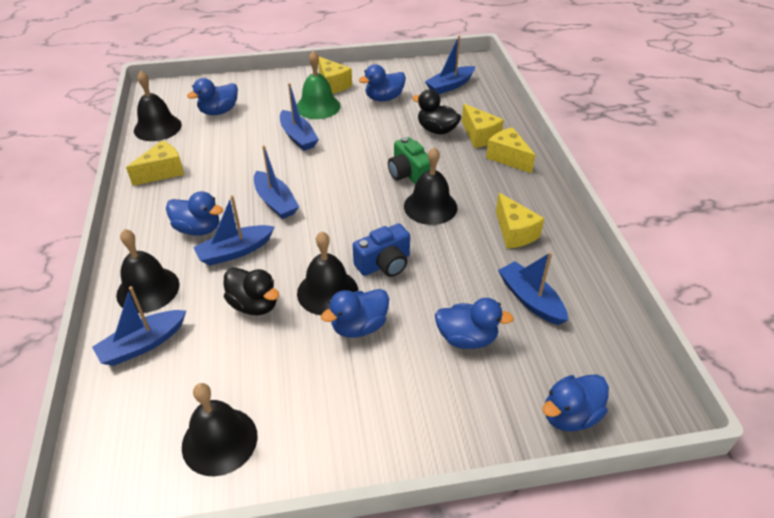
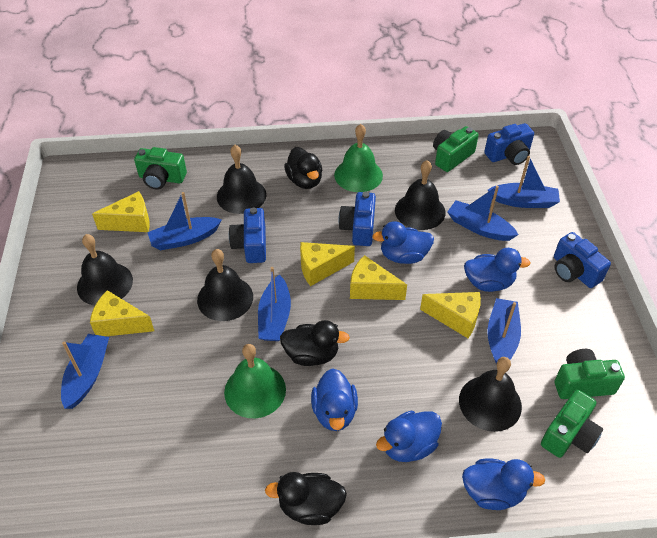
black duck: 2 -> 3
blue camera: 1 -> 4
blue duck: 6 -> 5
green bell: 1 -> 2
green camera: 1 -> 4

